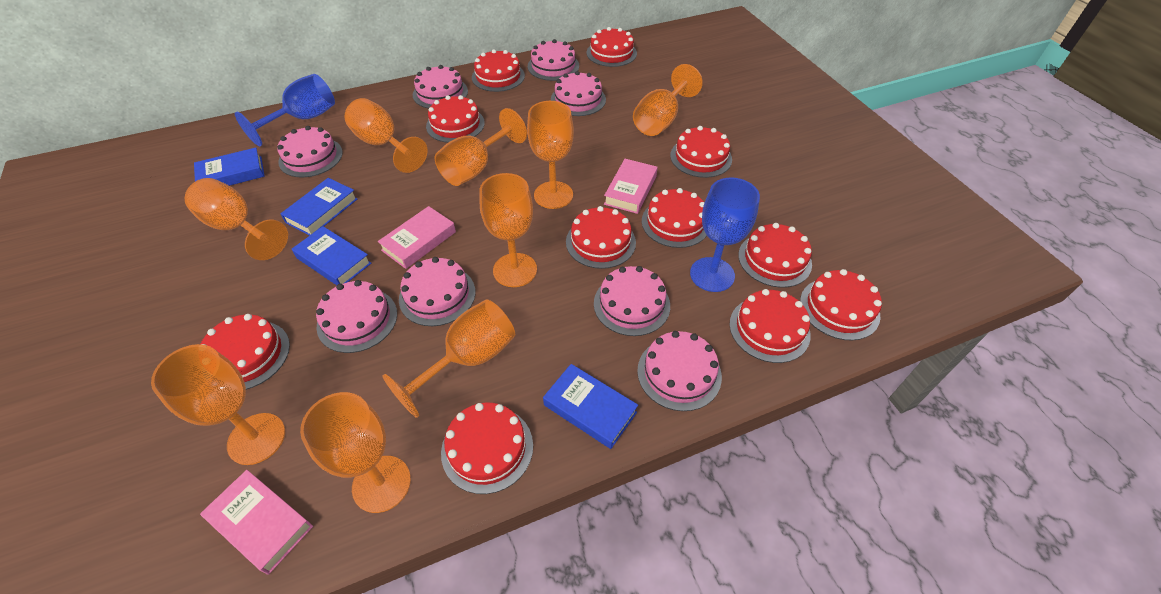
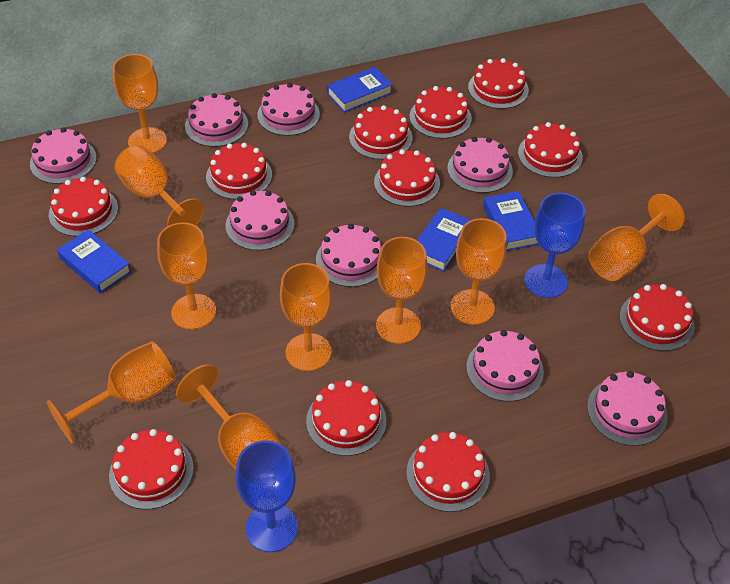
pink book: 3 -> 0

